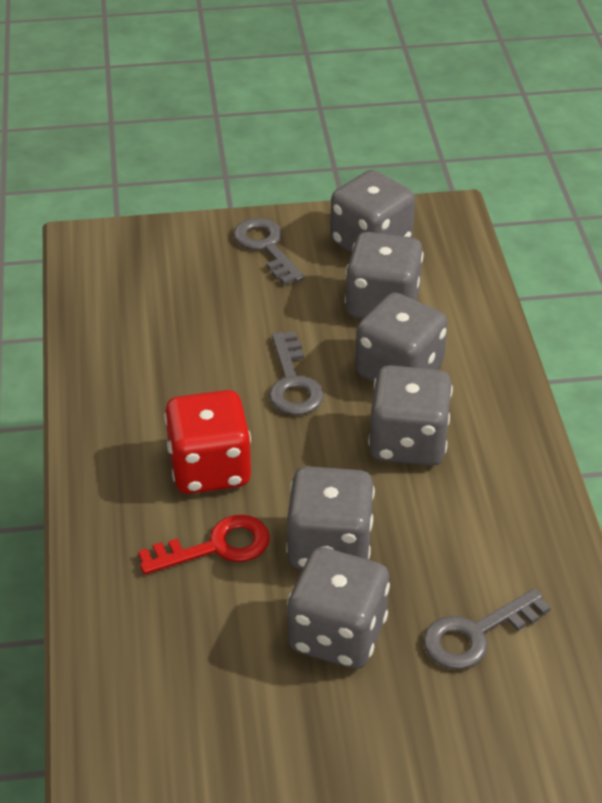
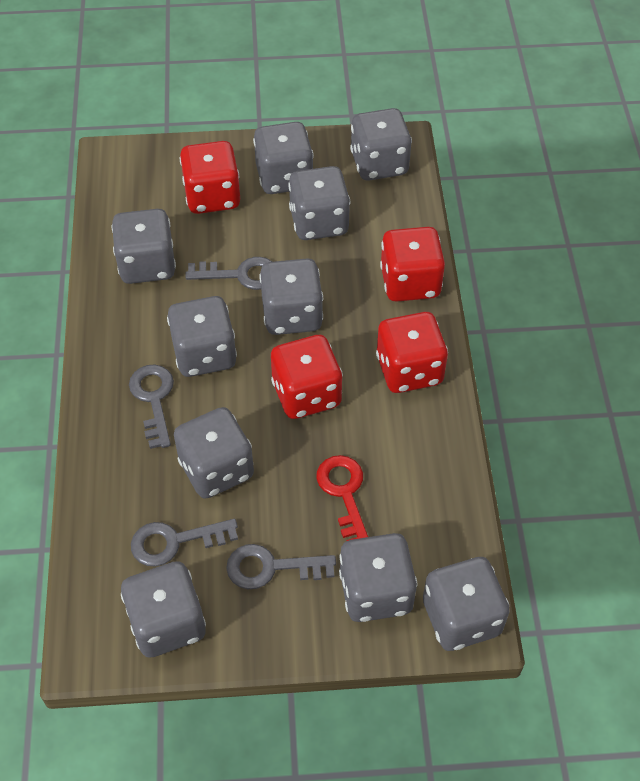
grey dice: 6 -> 10
grey key: 3 -> 4
red dice: 1 -> 4

